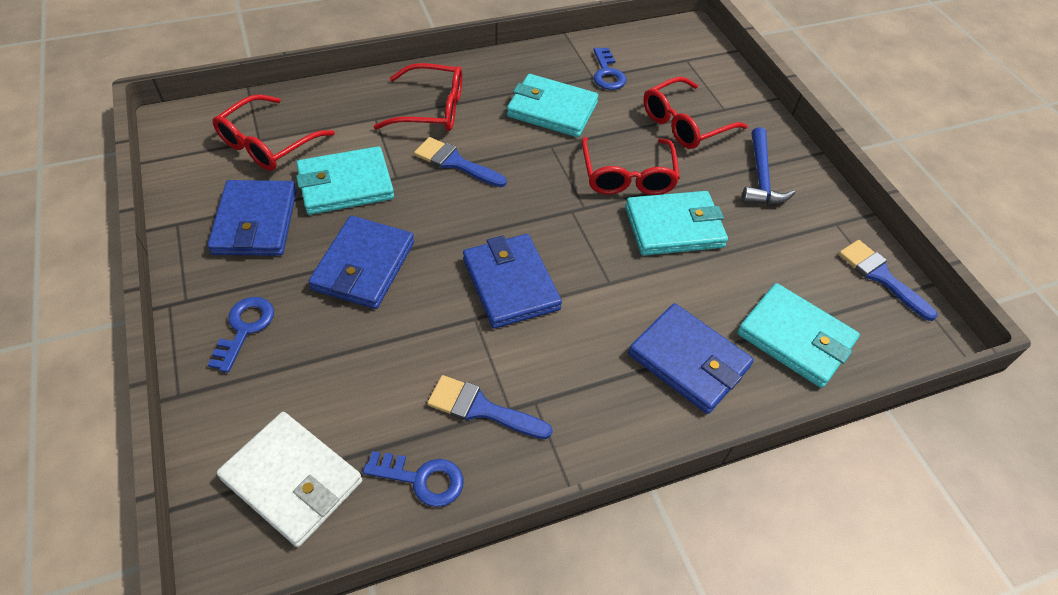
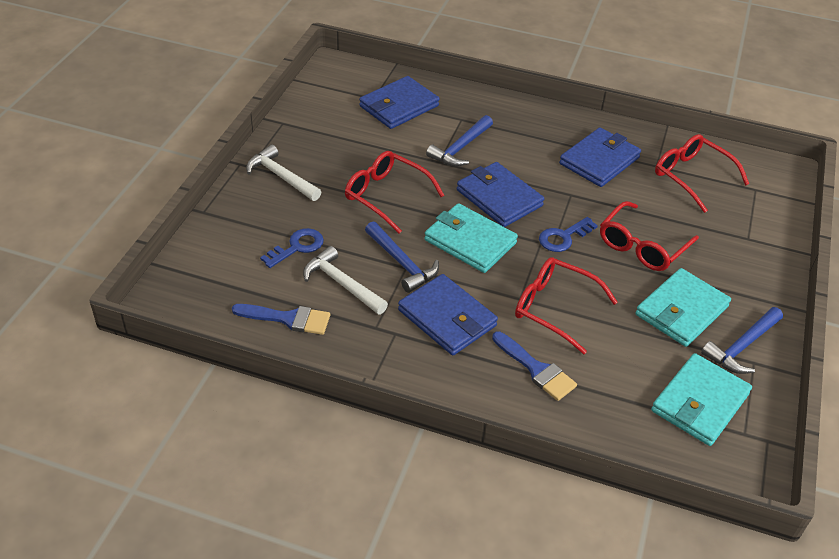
blue brush: 3 -> 2
blue hammer: 1 -> 3
blue key: 3 -> 2
turquoise wallet: 4 -> 3
white hammer: 0 -> 2
white wallet: 1 -> 0

